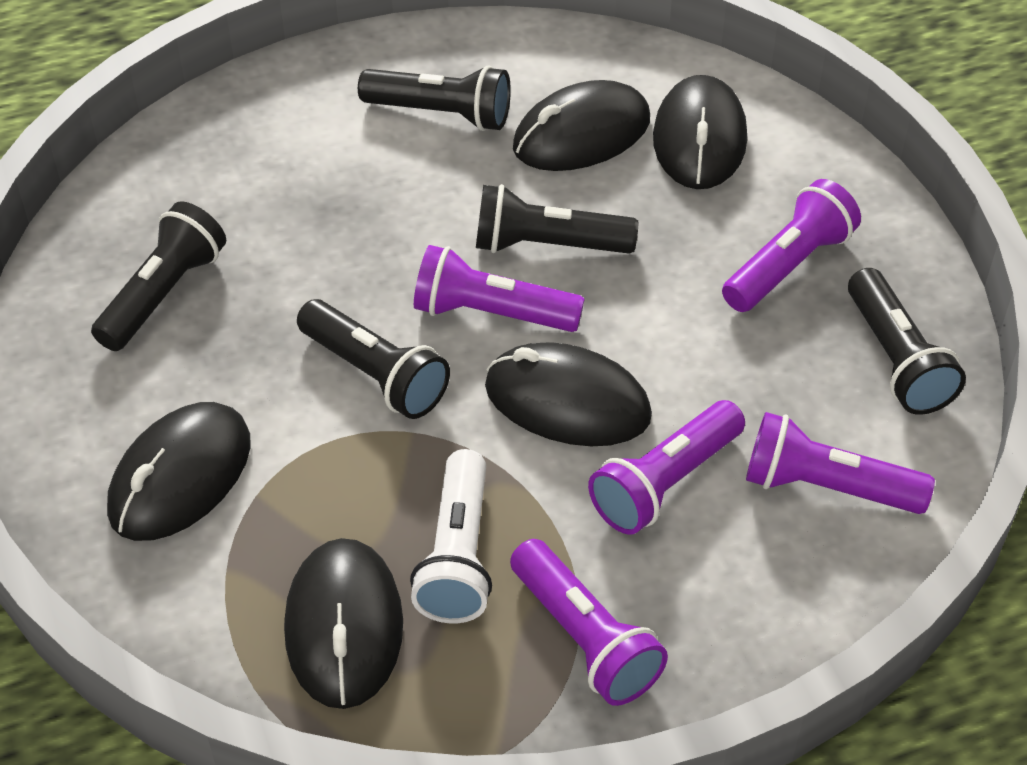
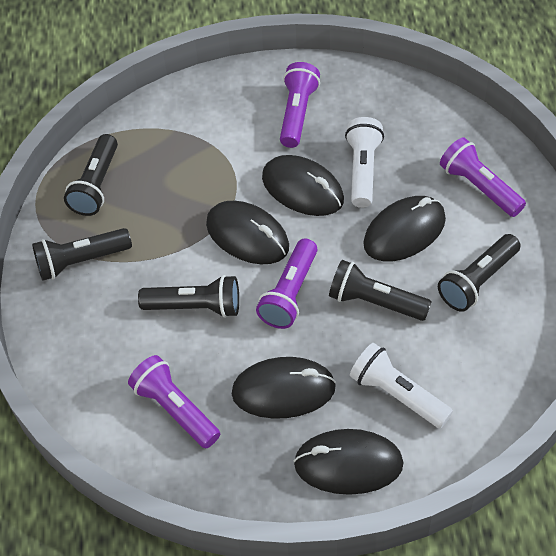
purple flashlight: 5 -> 4
white flashlight: 1 -> 2

